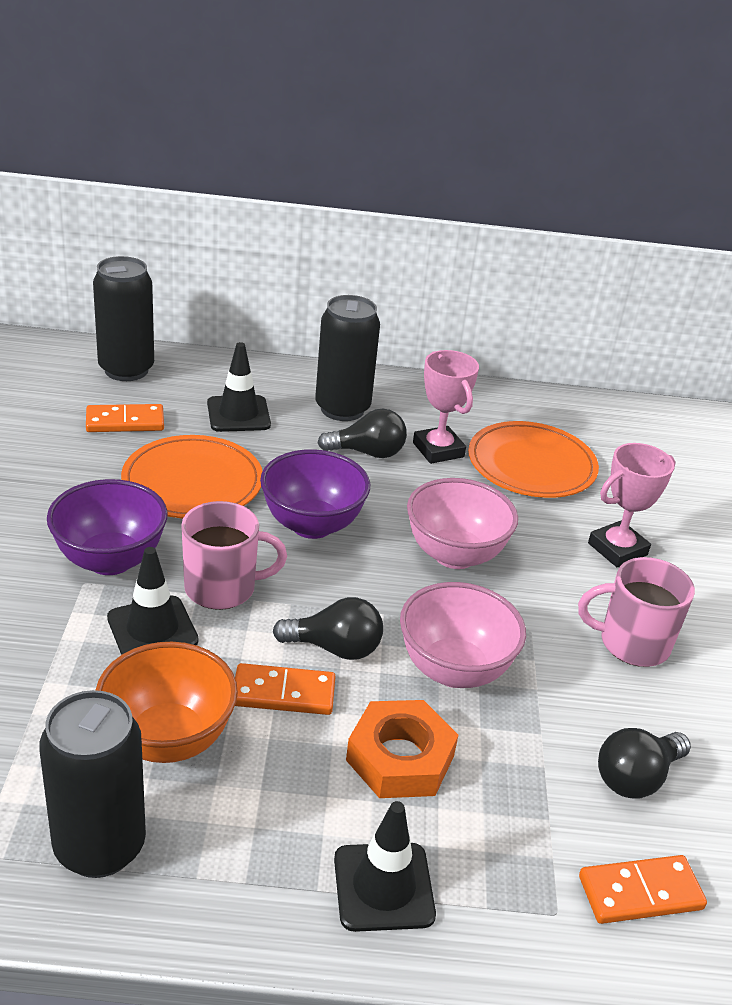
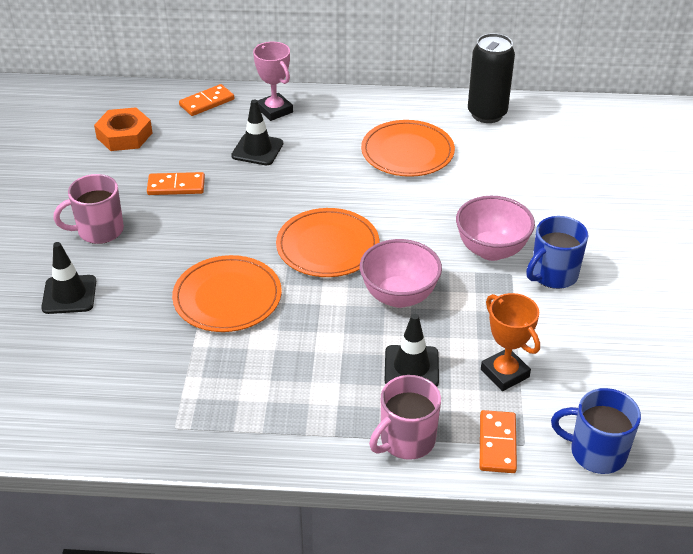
black can: 3 -> 1
black light bulb: 3 -> 0
blue mug: 0 -> 2
orange bowl: 1 -> 0
orange plate: 2 -> 3
orange trophy: 0 -> 1
pink trophy: 2 -> 1
purple bowl: 2 -> 0

